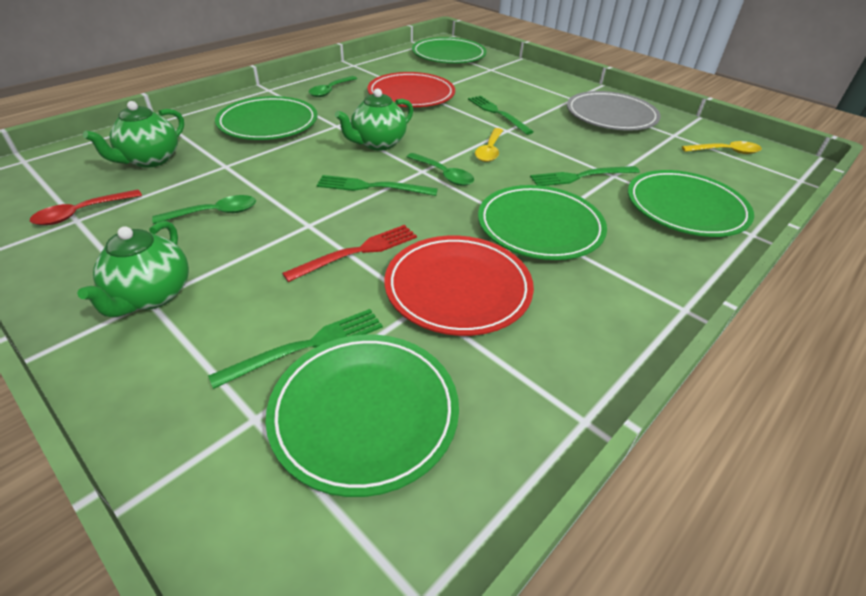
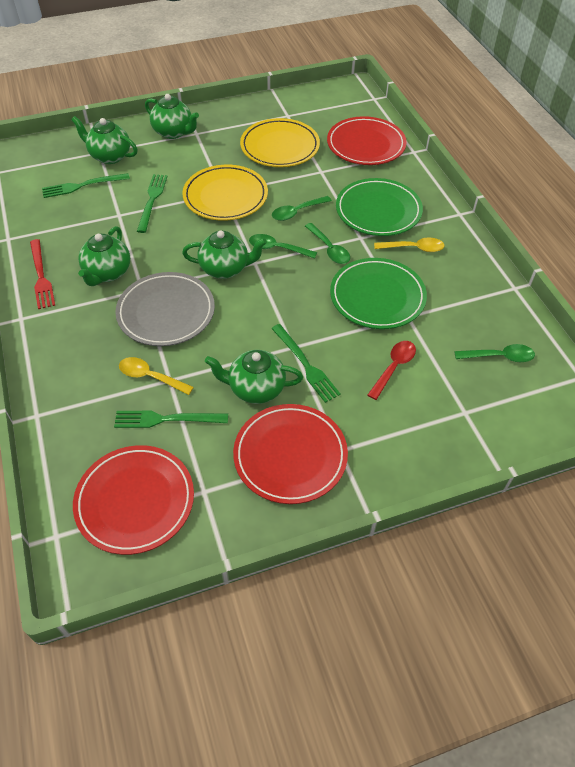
green plate: 5 -> 2
green spoon: 3 -> 4
green teapot: 3 -> 5
red plate: 2 -> 3
yellow plate: 0 -> 2

